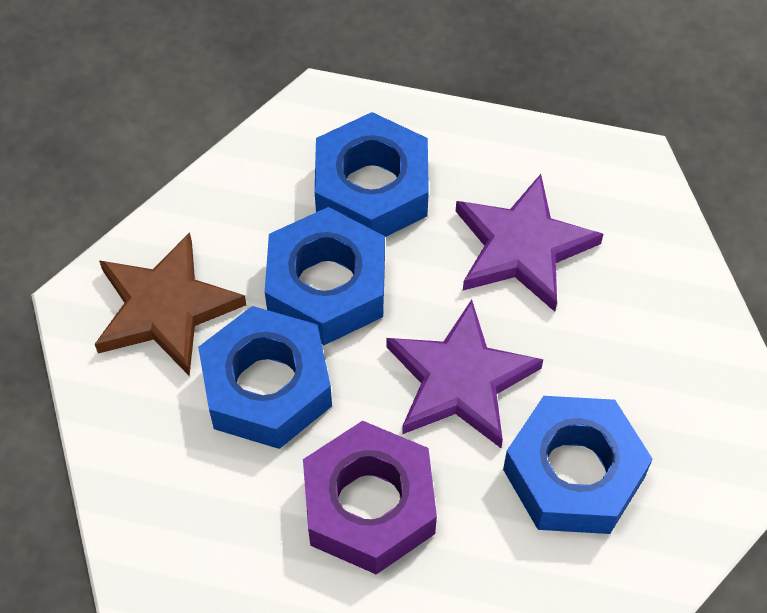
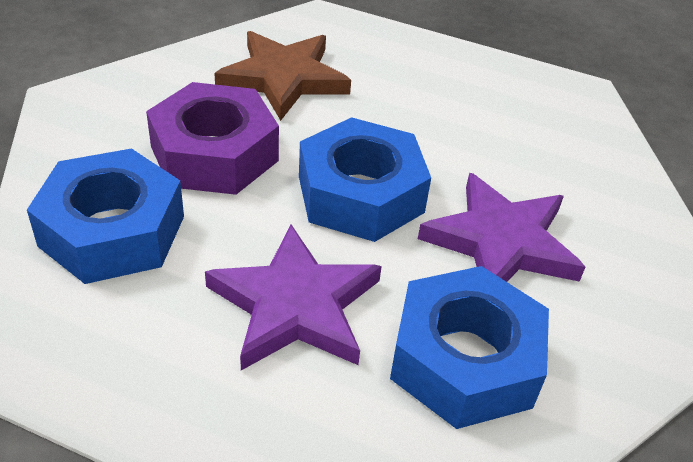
blue nut: 4 -> 3

